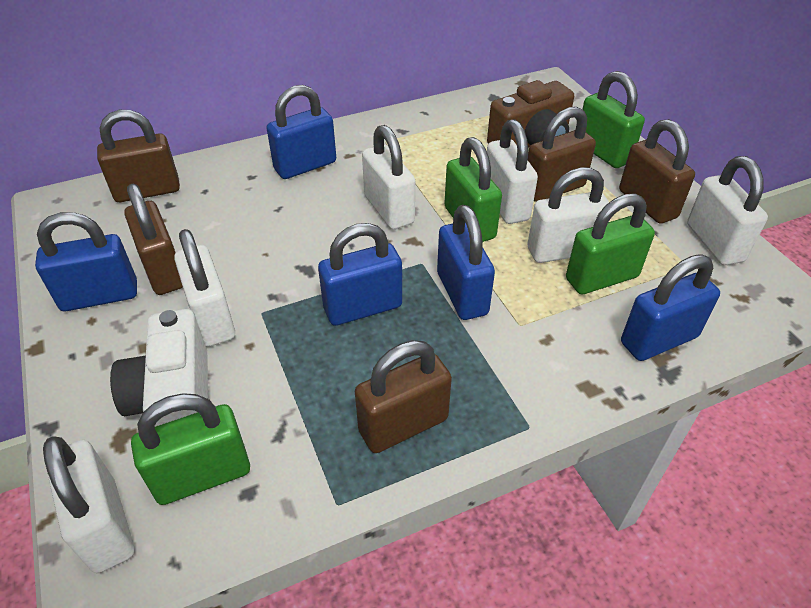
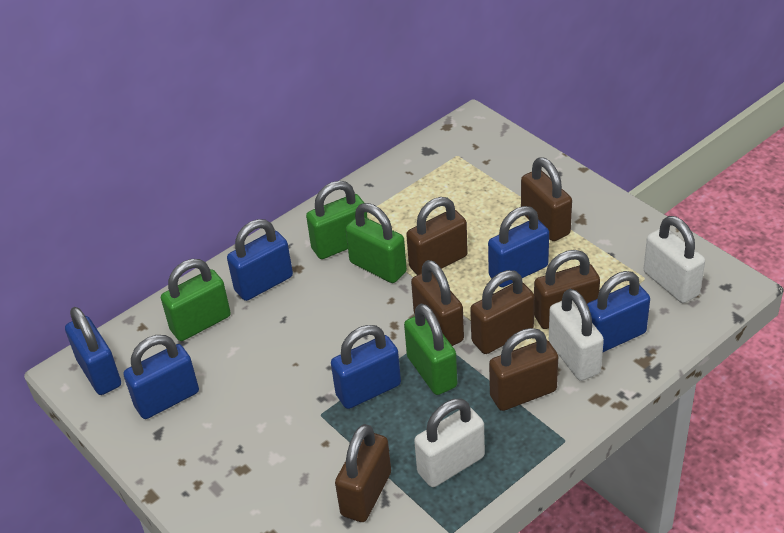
blue padlock: 5 -> 6
brown camera: 1 -> 0
brown padlock: 5 -> 7
white camera: 1 -> 0
white padlock: 6 -> 3

